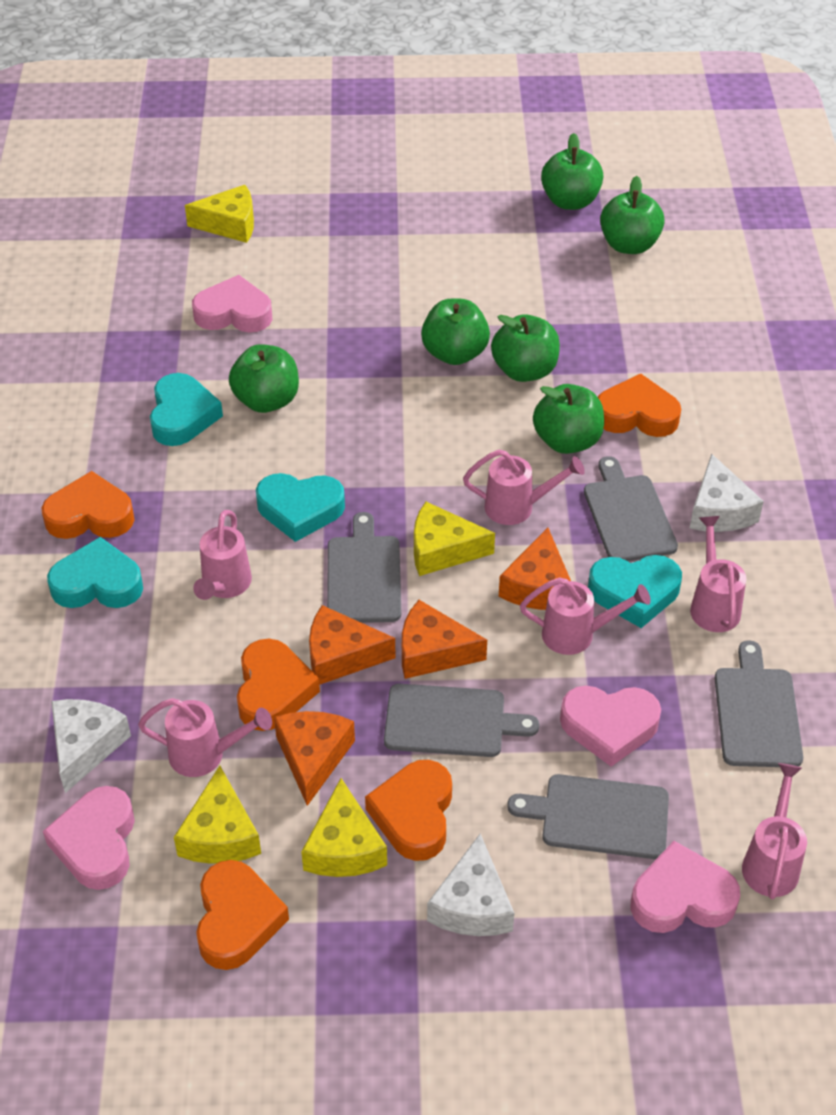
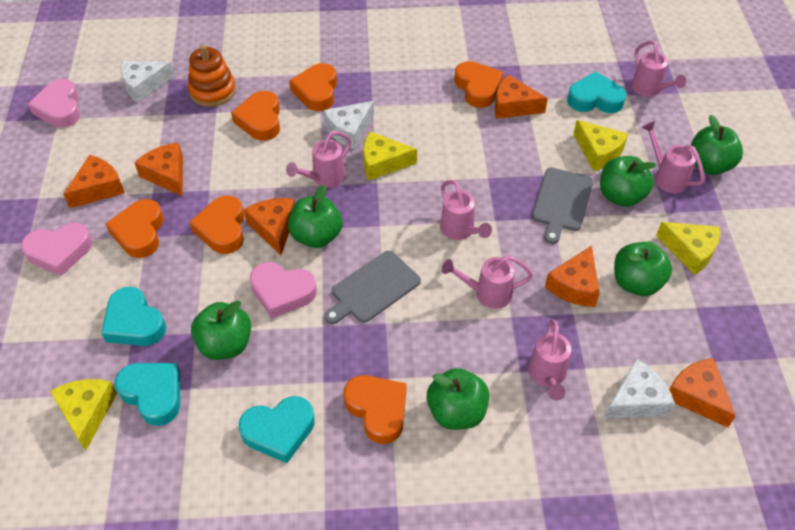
grey cutting board: 5 -> 2
orange cheese: 4 -> 6
orange heart: 5 -> 6
orange stacking toy: 0 -> 1
pink heart: 4 -> 3

